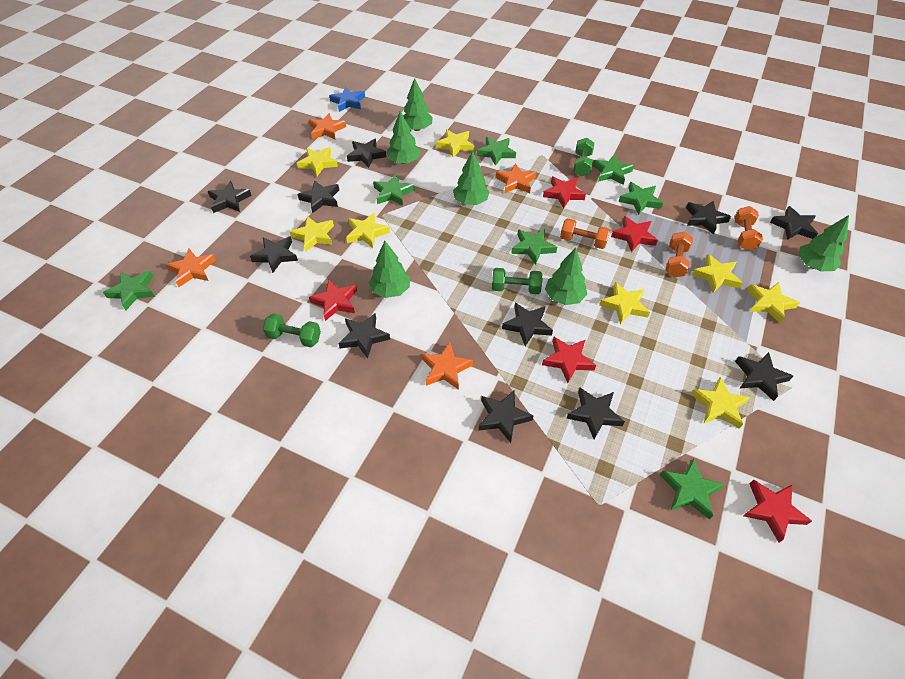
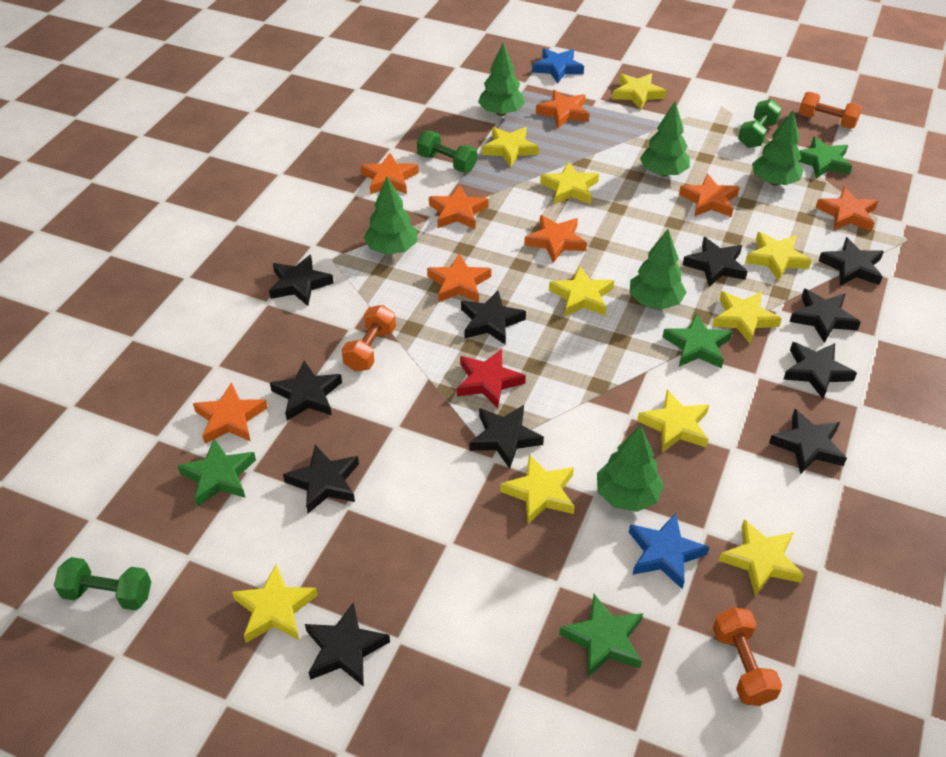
blue star: 1 -> 2
green star: 7 -> 4
orange star: 4 -> 8
red star: 5 -> 1
yellow star: 8 -> 10

